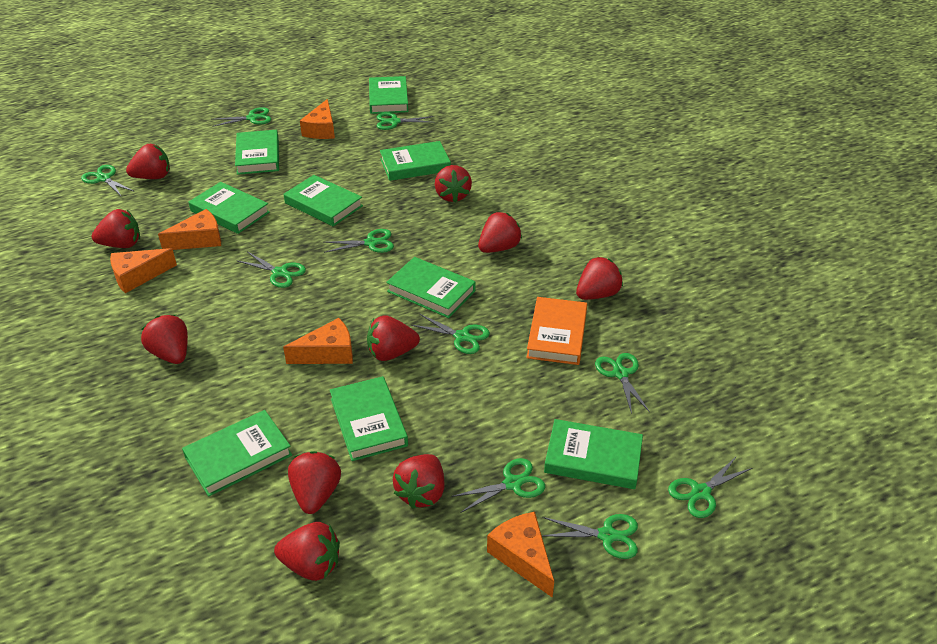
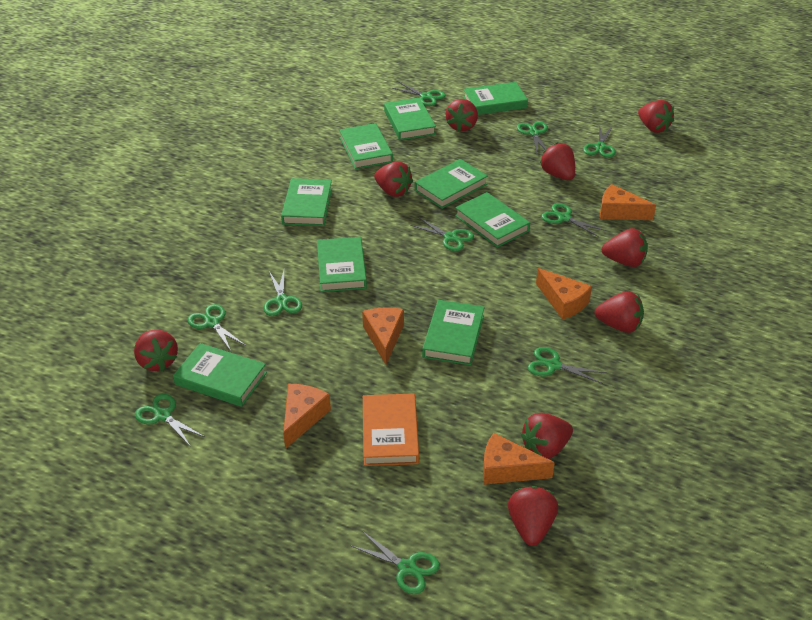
red strawberry: 10 -> 9

